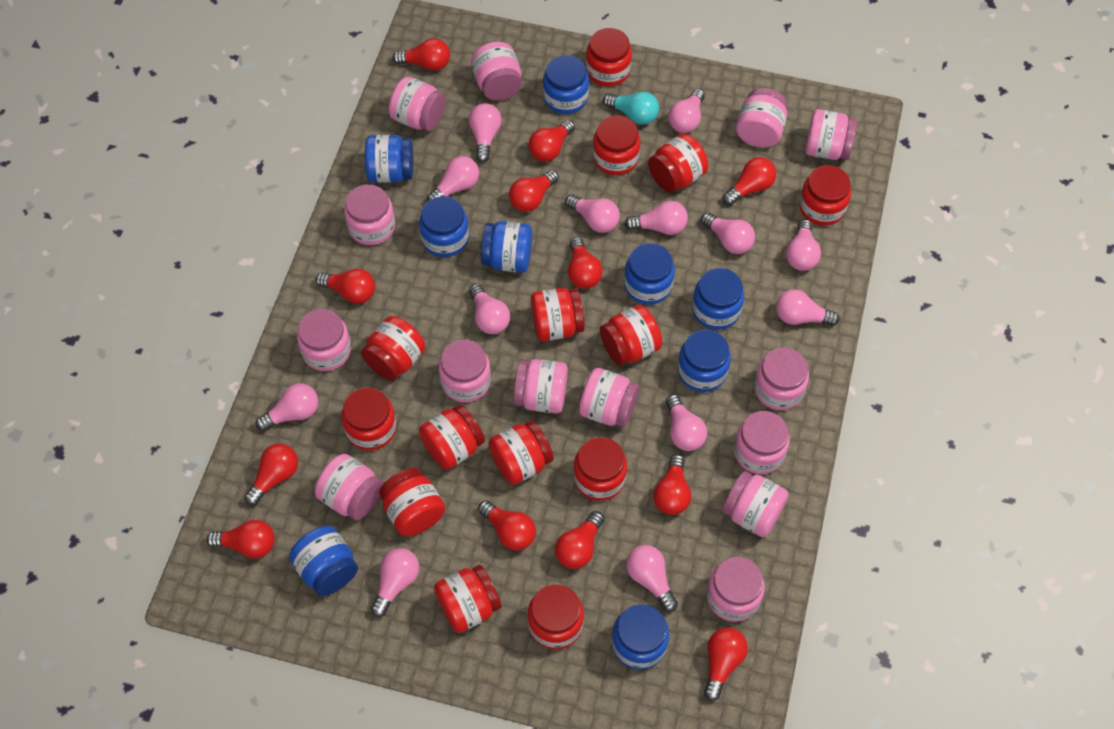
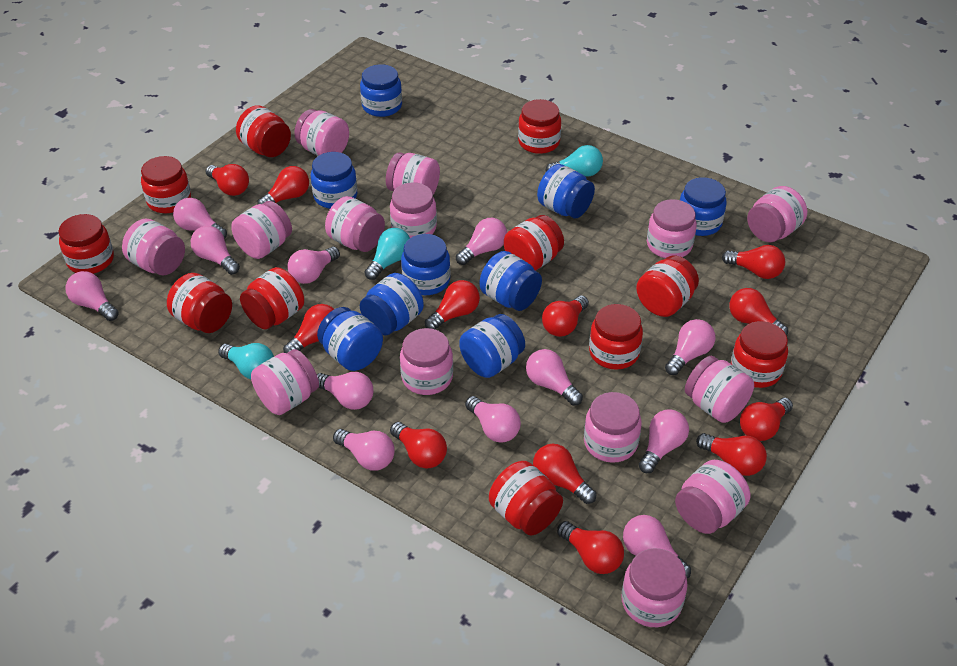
pink light bulb: 13 -> 12
red jar: 14 -> 11
turquoise light bulb: 1 -> 3

